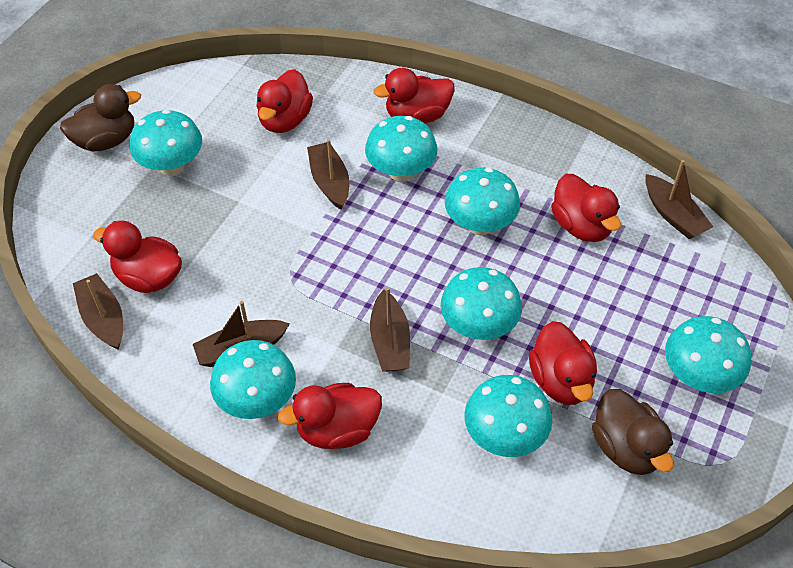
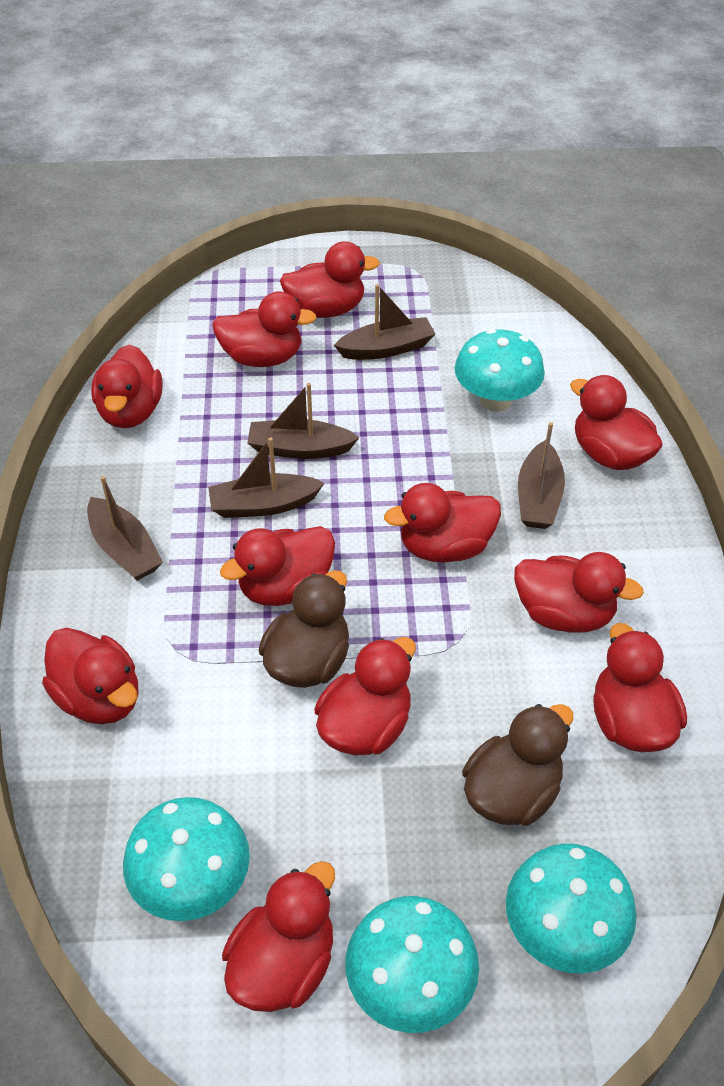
red duck: 6 -> 11
turquoise mushroom: 7 -> 4

